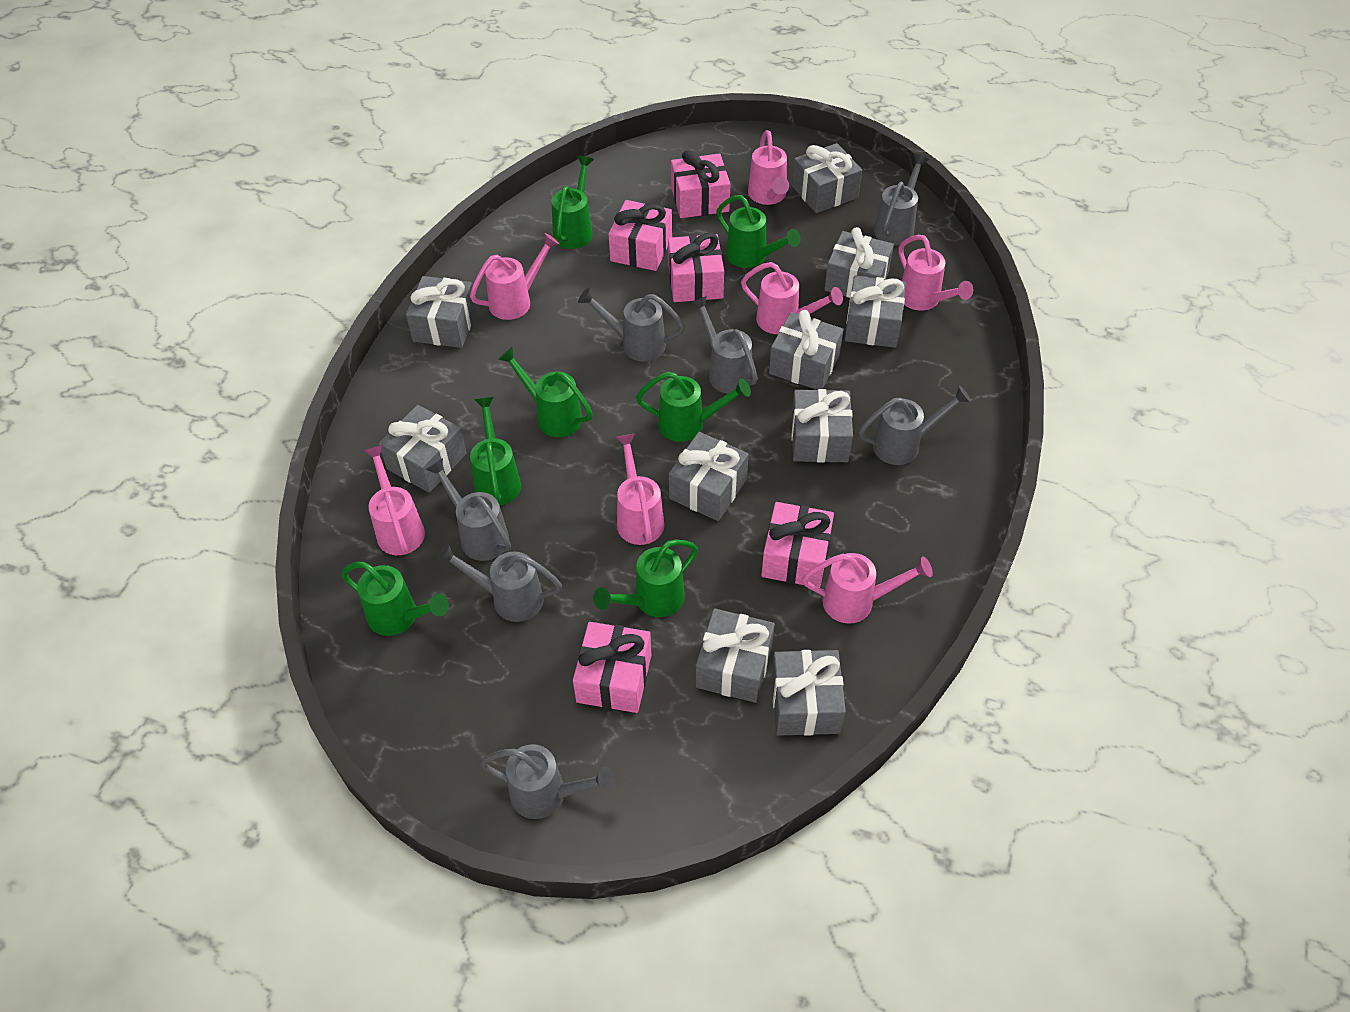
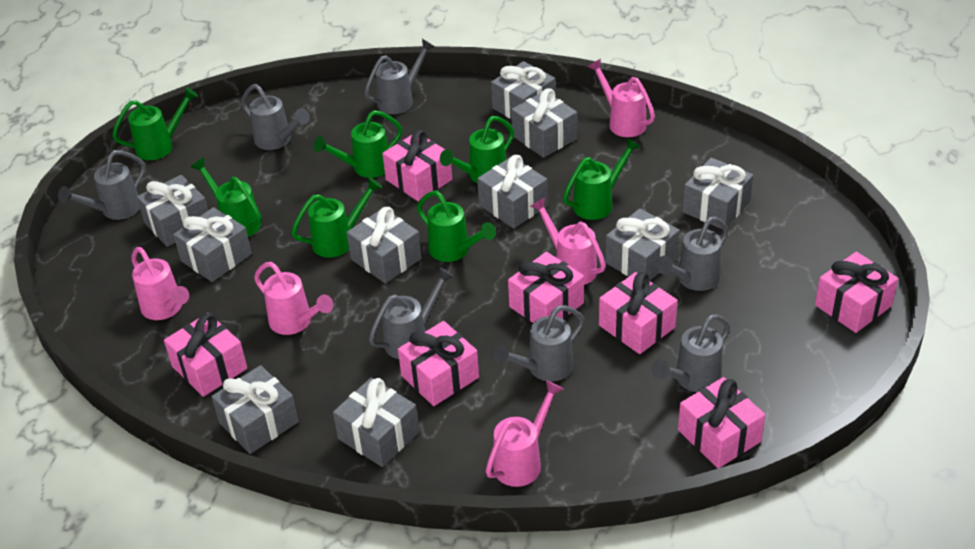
pink gift: 5 -> 7
pink watering can: 7 -> 5

